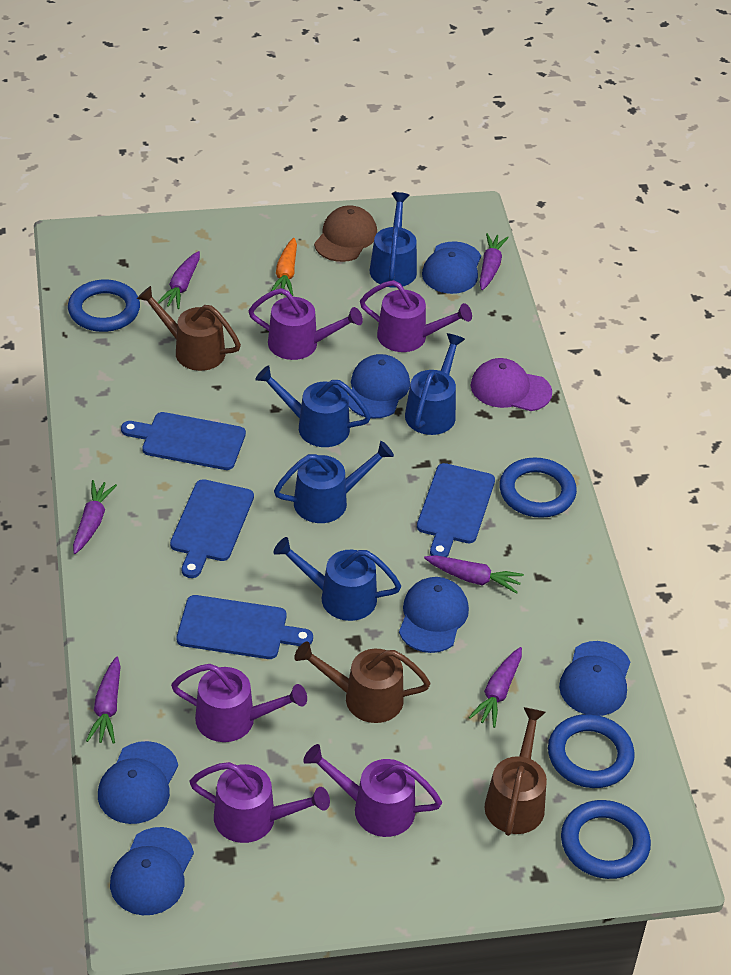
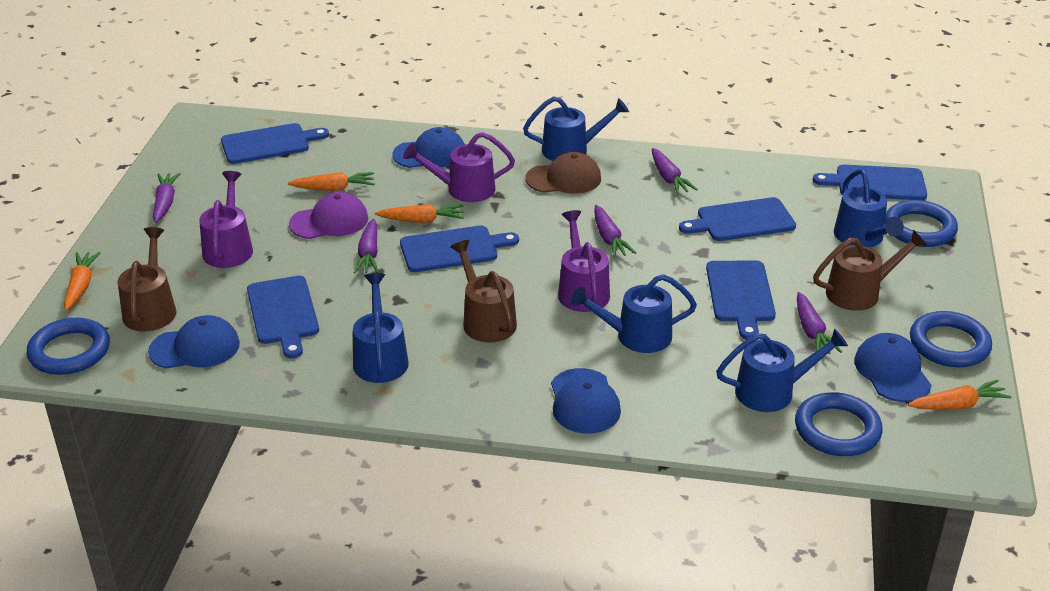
blue cap: 6 -> 4
blue cutting board: 4 -> 6
orange carrot: 1 -> 4
purple carrot: 6 -> 5
purple watering can: 5 -> 3

